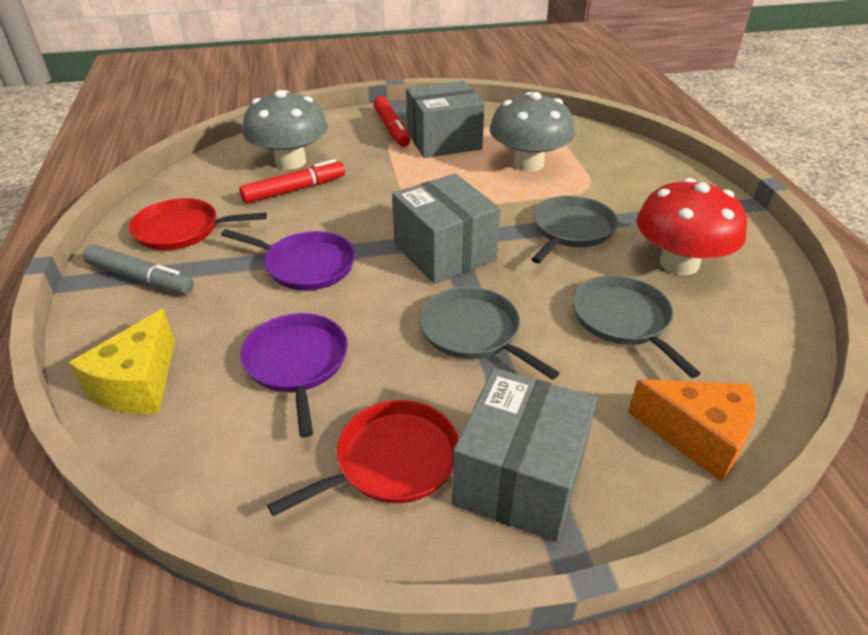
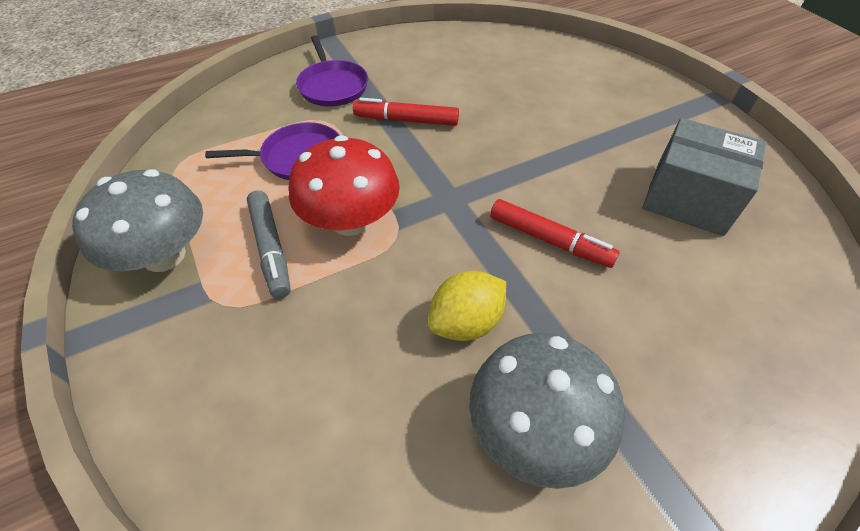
grey box: 3 -> 1
grey pan: 3 -> 0
orange cheese: 1 -> 0
red pan: 2 -> 0
yellow cheese: 1 -> 0
yellow lemon: 0 -> 1

